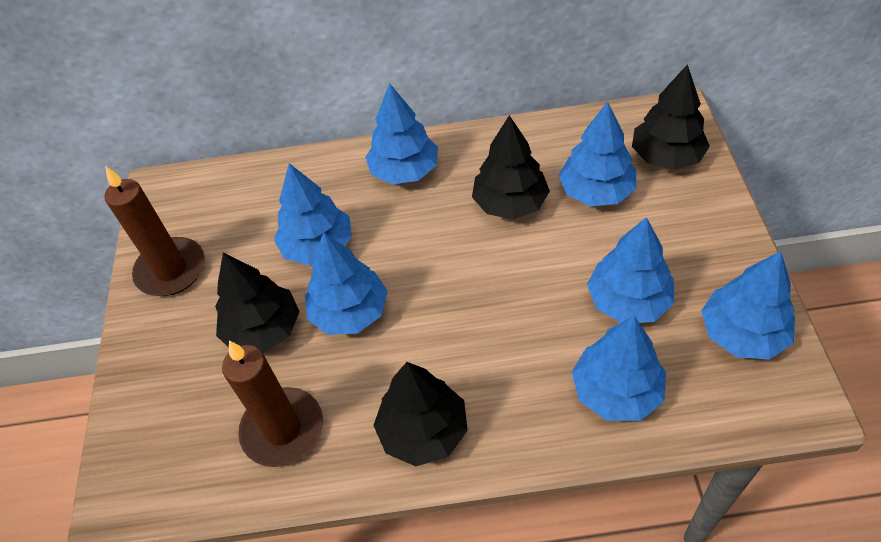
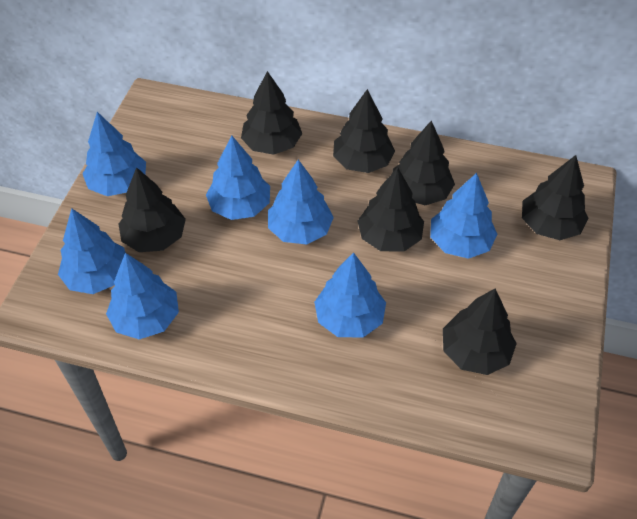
black tree: 4 -> 7
brown candle: 2 -> 0

